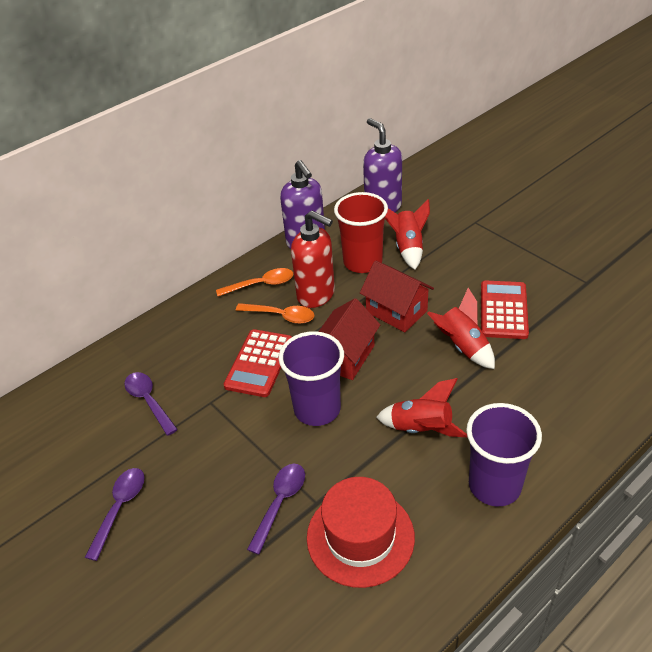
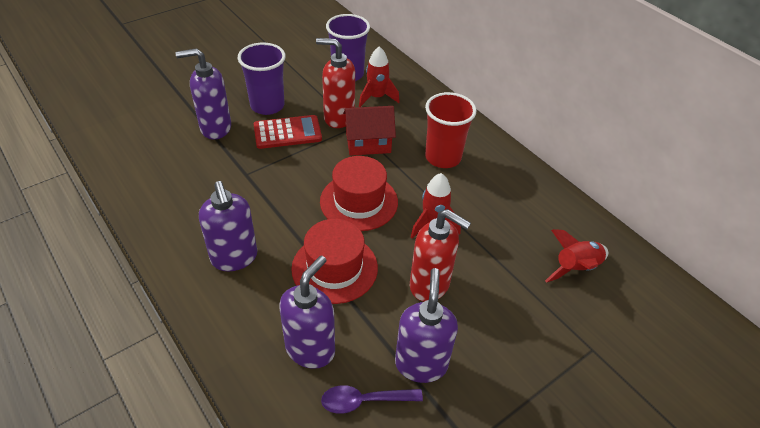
orange spoon: 2 -> 0
purple soap dispenser: 2 -> 4
purple spoon: 3 -> 1
red calculator: 2 -> 1
red hat: 1 -> 2
red house: 2 -> 1
red soap dispenser: 1 -> 2

